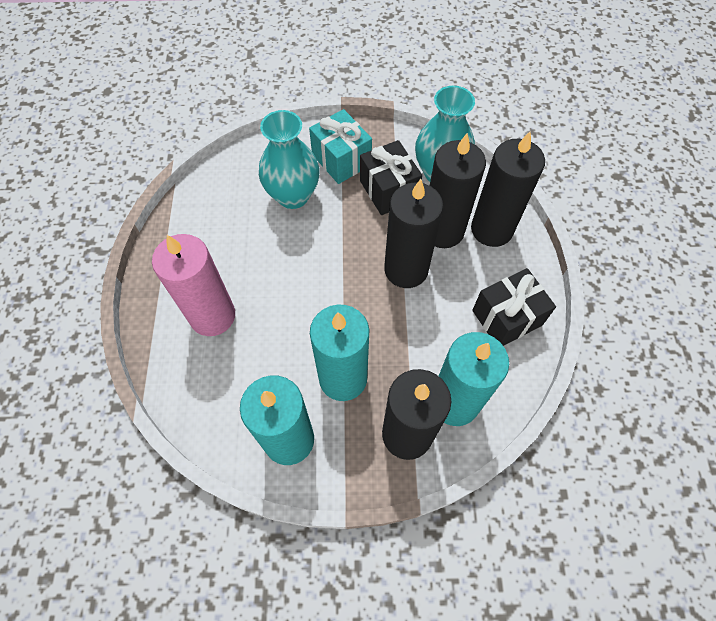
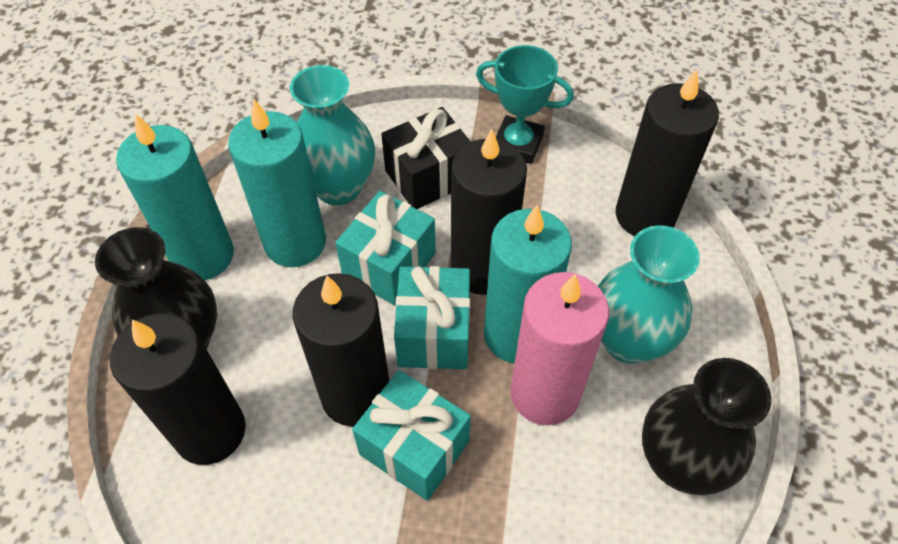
black gift: 2 -> 1
black vase: 0 -> 2
turquoise gift: 1 -> 3
turquoise trophy: 0 -> 1

